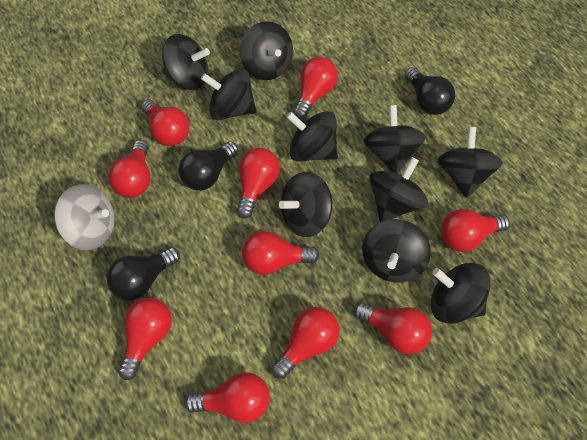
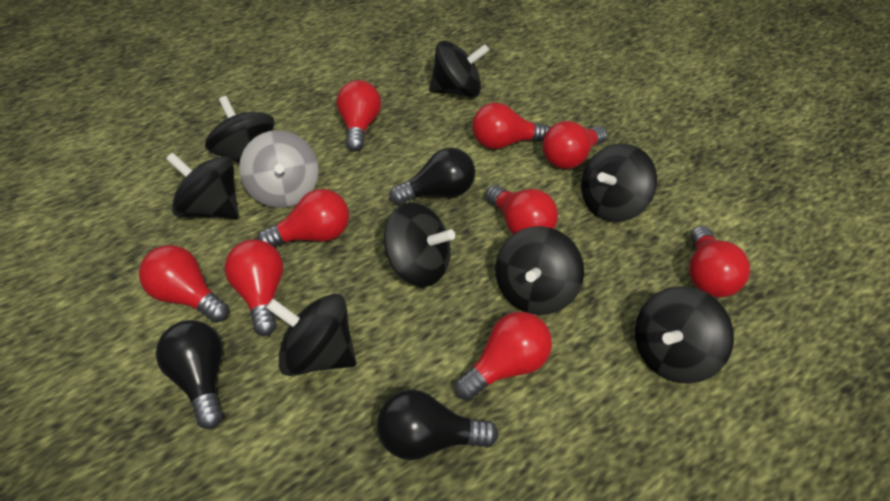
black spinning top: 10 -> 8
red light bulb: 10 -> 9

